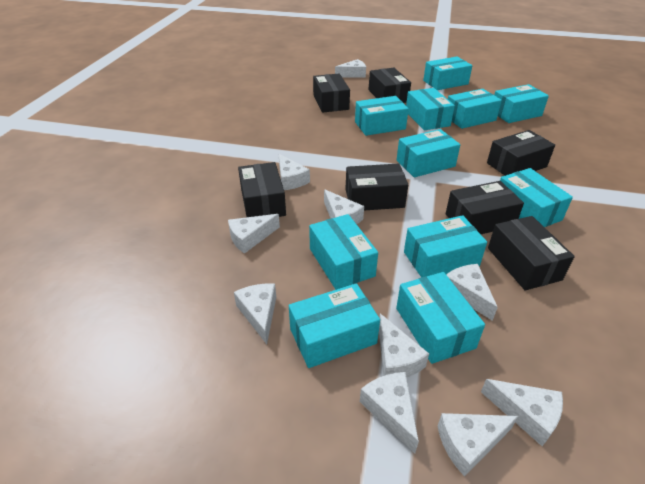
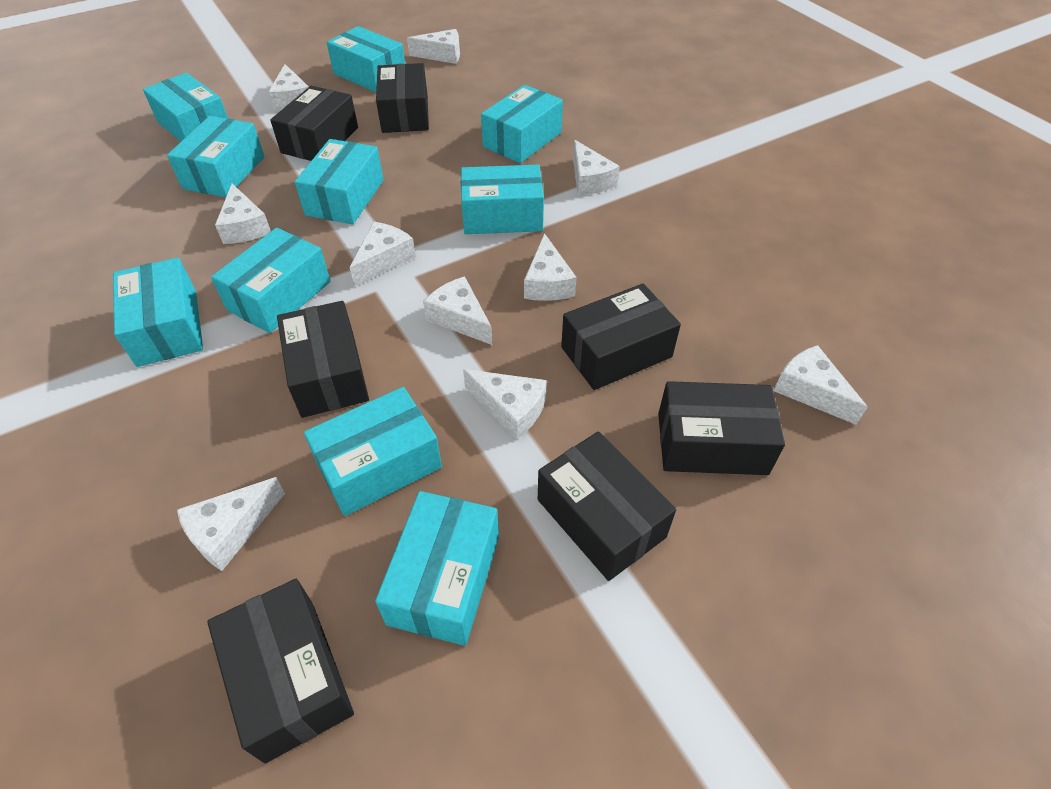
turquoise box: 11 -> 10

